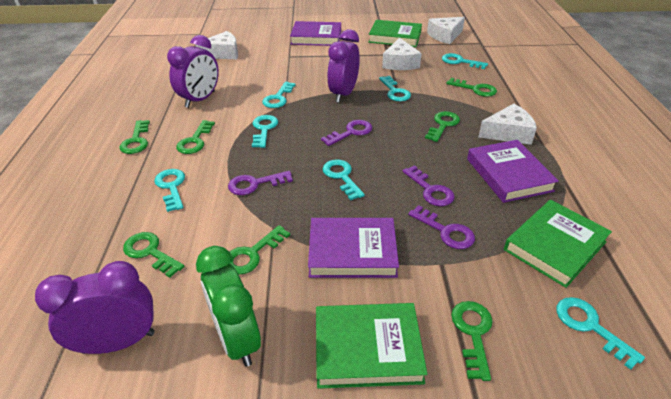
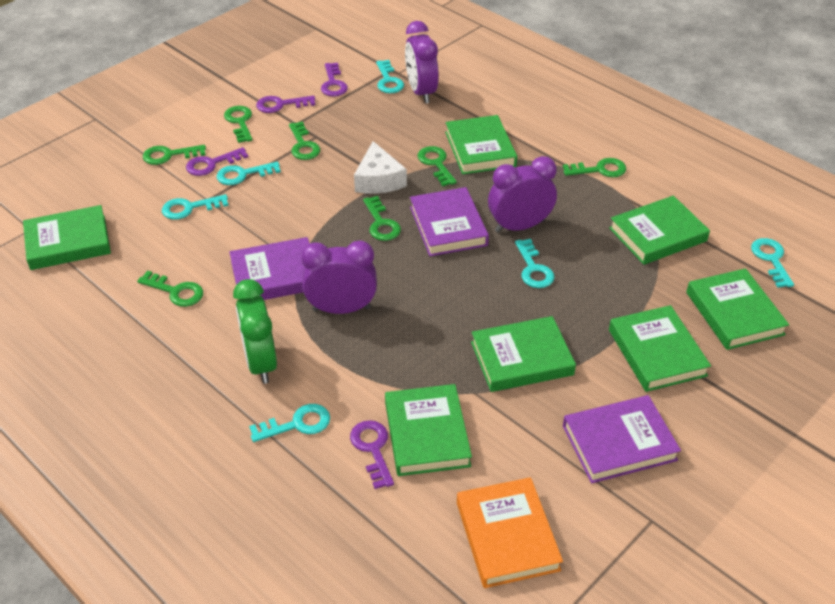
green book: 3 -> 7
orange book: 0 -> 1
turquoise key: 7 -> 6
white cheese: 4 -> 1

